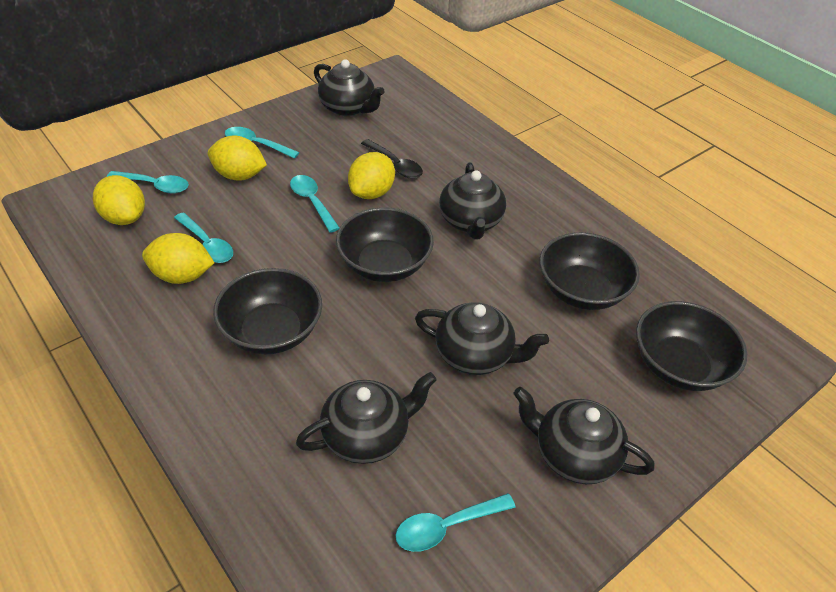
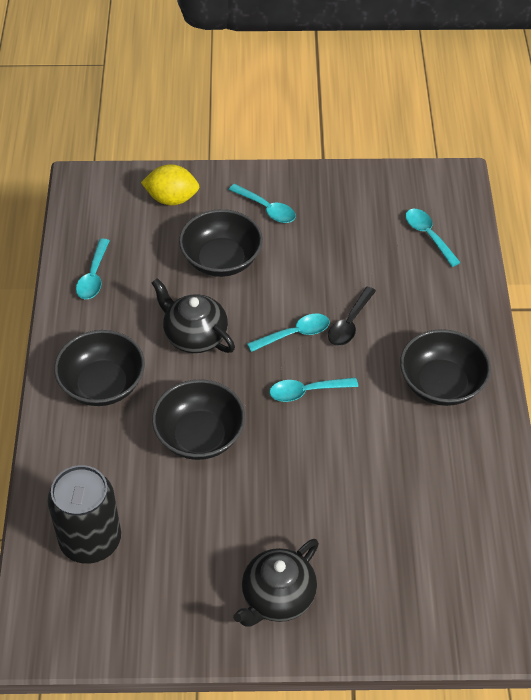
black can: 0 -> 1
black teapot: 5 -> 2
yellow lemon: 4 -> 1

